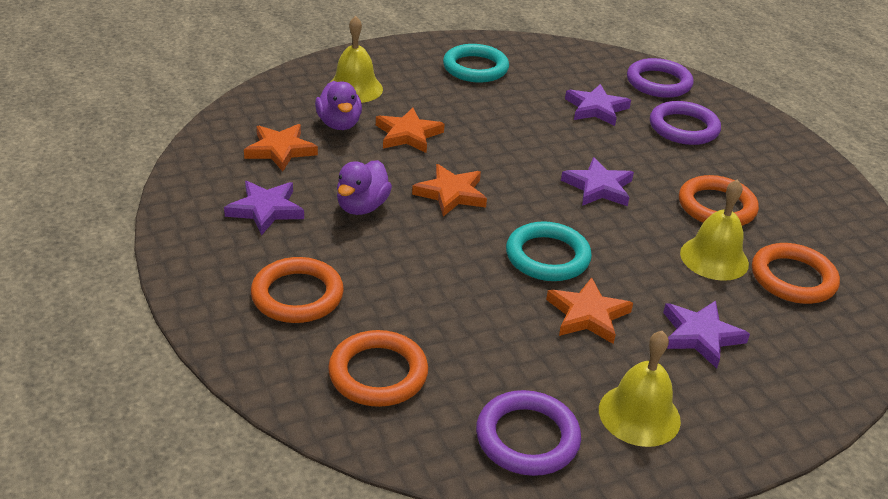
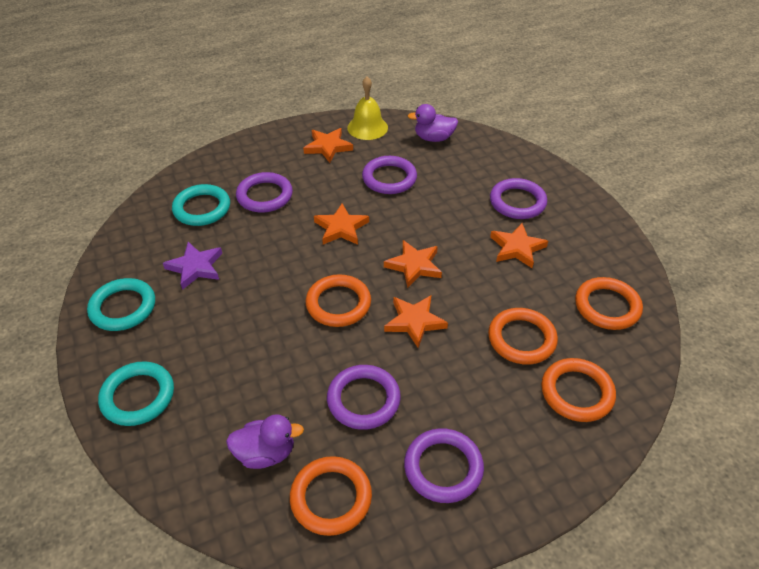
orange ring: 4 -> 5
orange star: 4 -> 5
purple ring: 3 -> 5
purple star: 4 -> 1
turquoise ring: 2 -> 3
yellow bell: 3 -> 1

